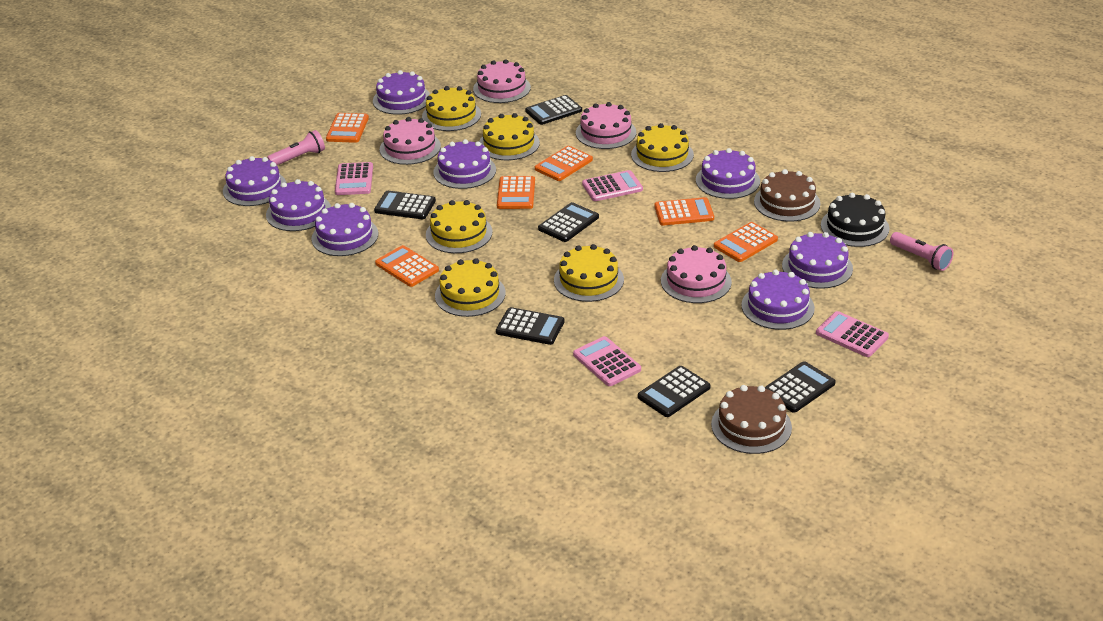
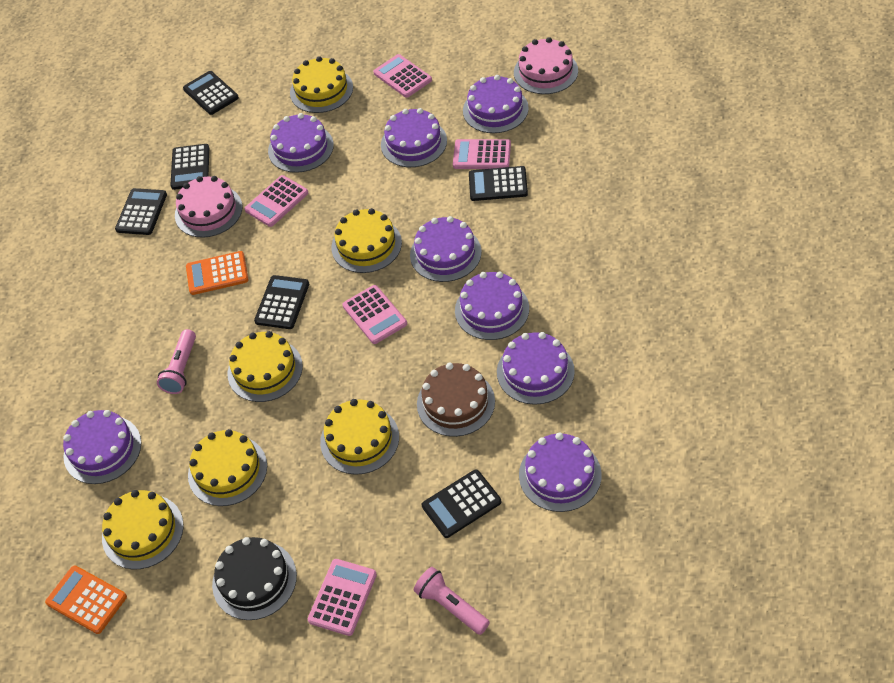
brown cake: 2 -> 1
orange calculator: 6 -> 2
pink cake: 4 -> 2
pink calculator: 4 -> 5

